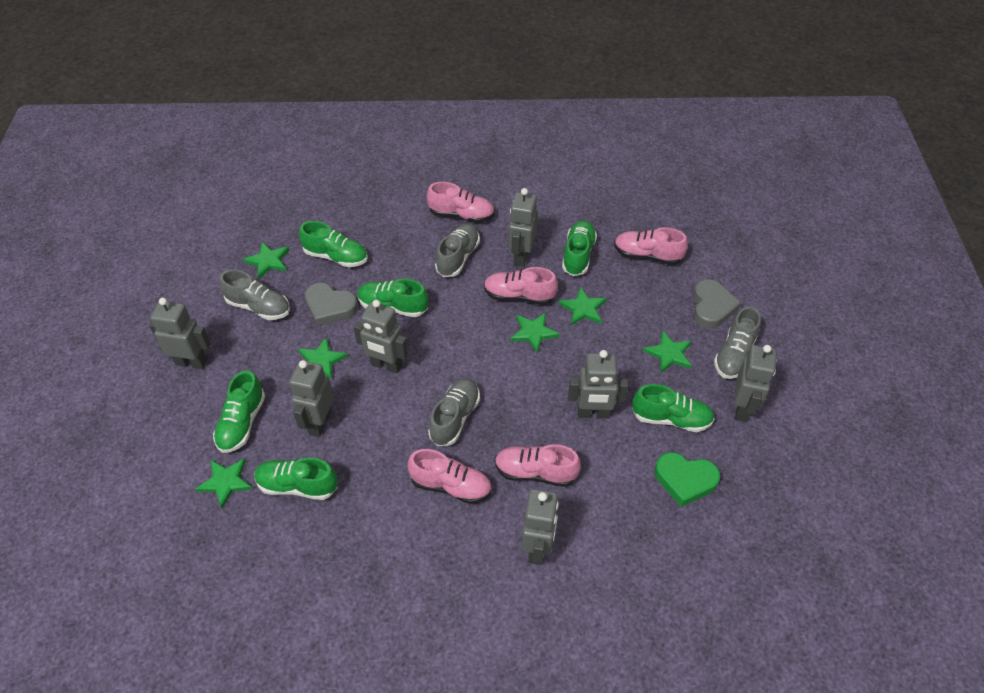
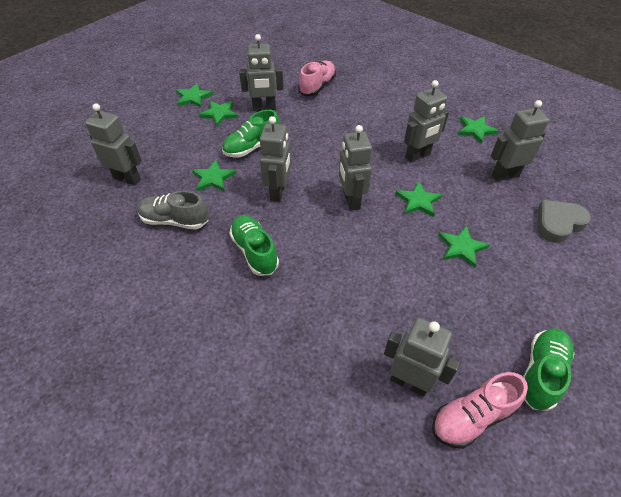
green heart: 1 -> 0
green shoe: 6 -> 3
grey heart: 2 -> 1
grey shoe: 4 -> 1
pink shoe: 5 -> 2

